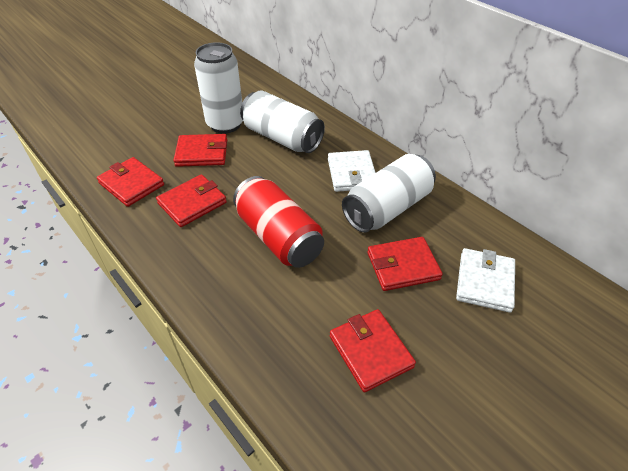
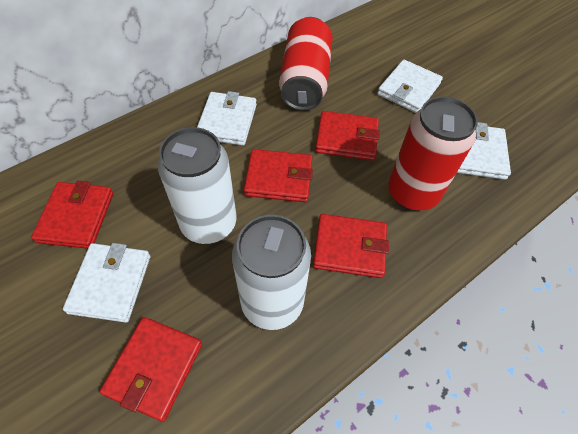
red can: 1 -> 2
white can: 3 -> 2
white wallet: 2 -> 4

